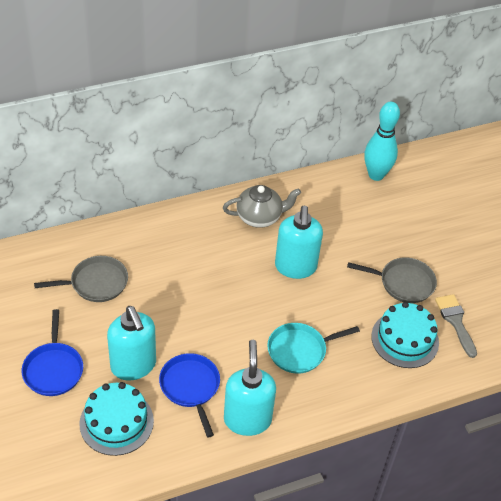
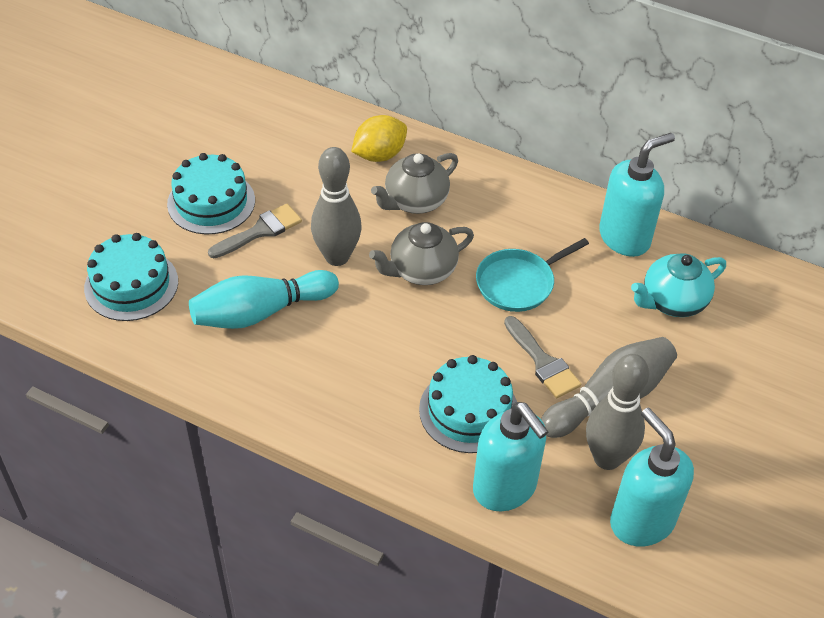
blue pan: 2 -> 0
grey bowling pin: 0 -> 3
grey brush: 1 -> 2
grey pan: 2 -> 0
grey teapot: 1 -> 2
turquoise cake: 2 -> 3
turquoise teapot: 0 -> 1
yellow lemon: 0 -> 1

